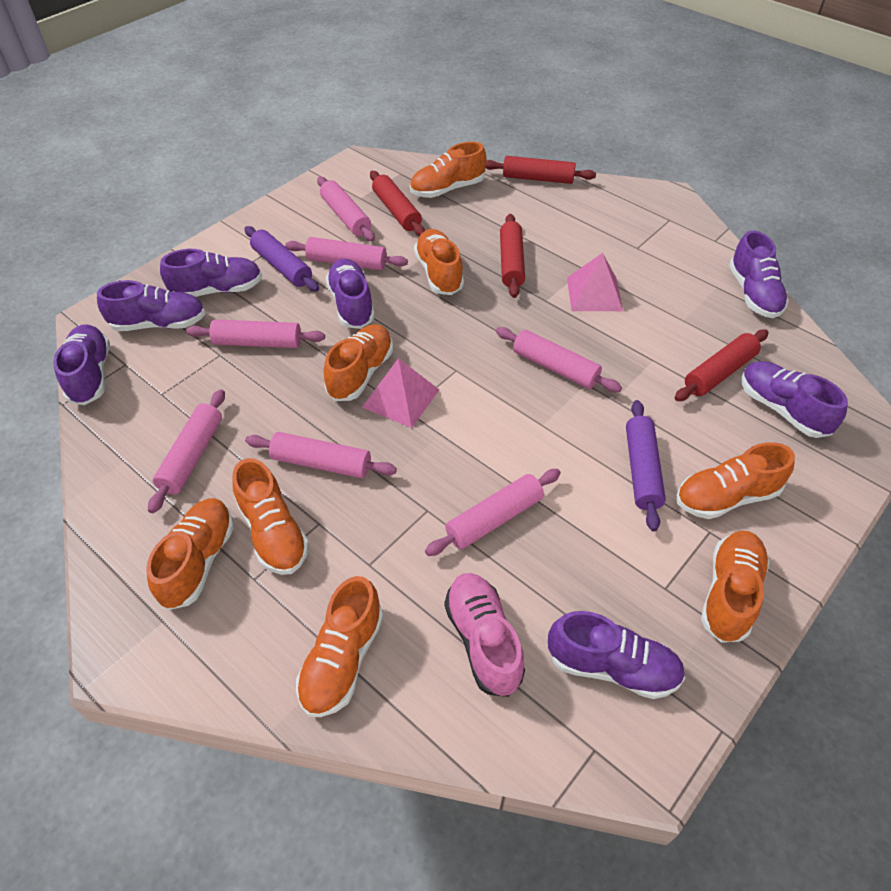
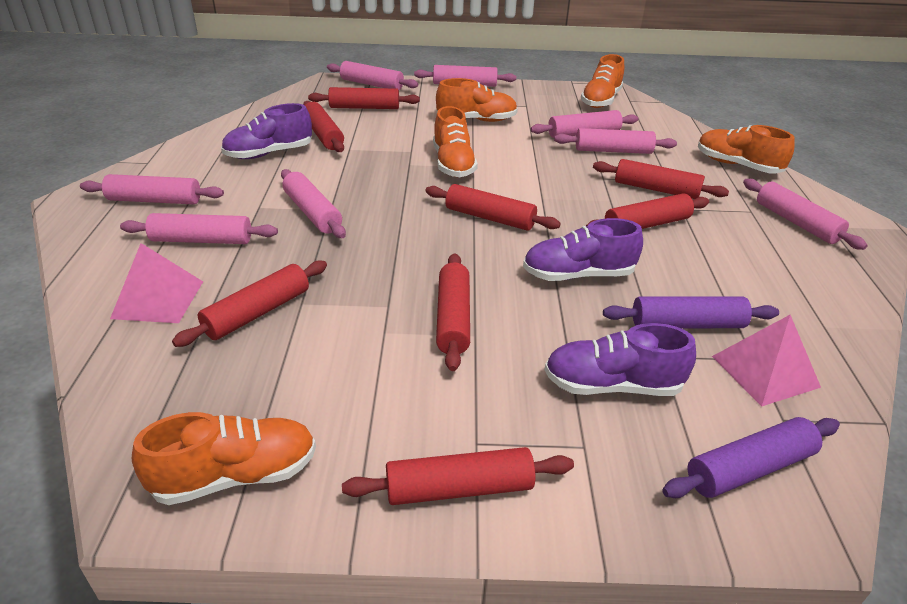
orange shoe: 8 -> 5
pink rolling pin: 7 -> 8
pink shoe: 1 -> 0
purple shoe: 7 -> 3
red rolling pin: 4 -> 8

